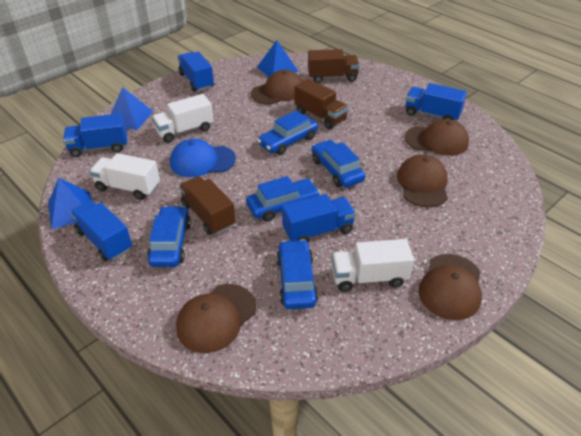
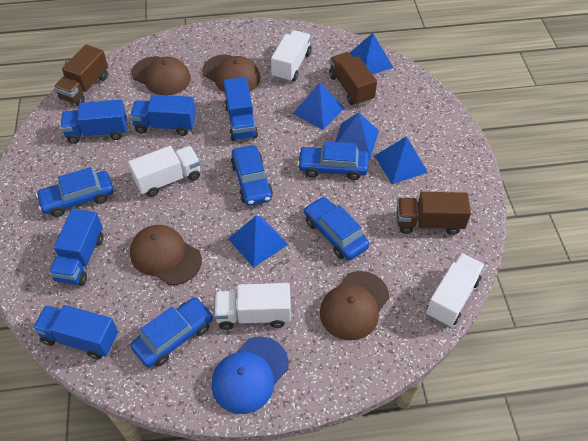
blue pyramid: 3 -> 5
brown cap: 5 -> 4
white truck: 3 -> 4

